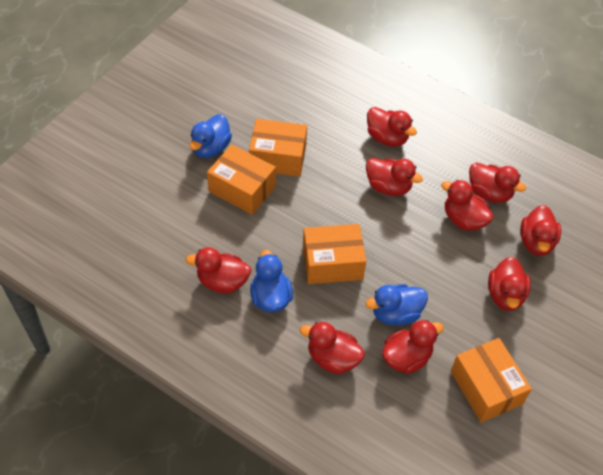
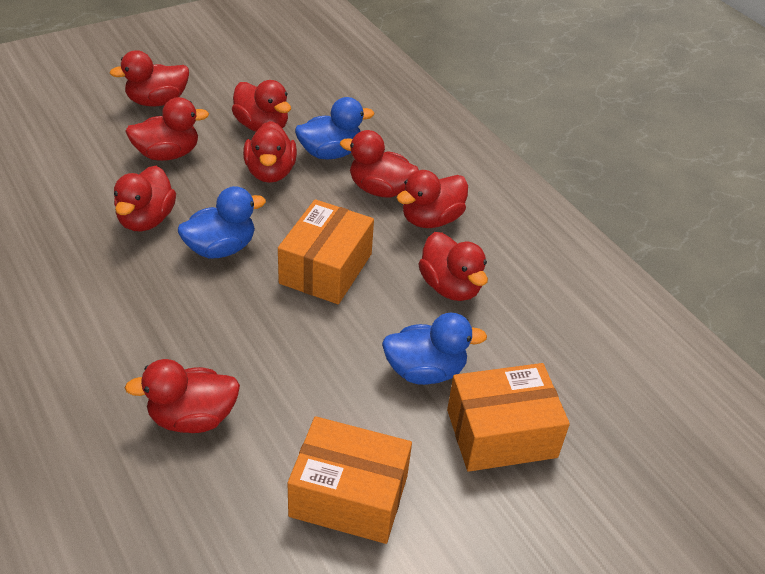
orange box: 4 -> 3

